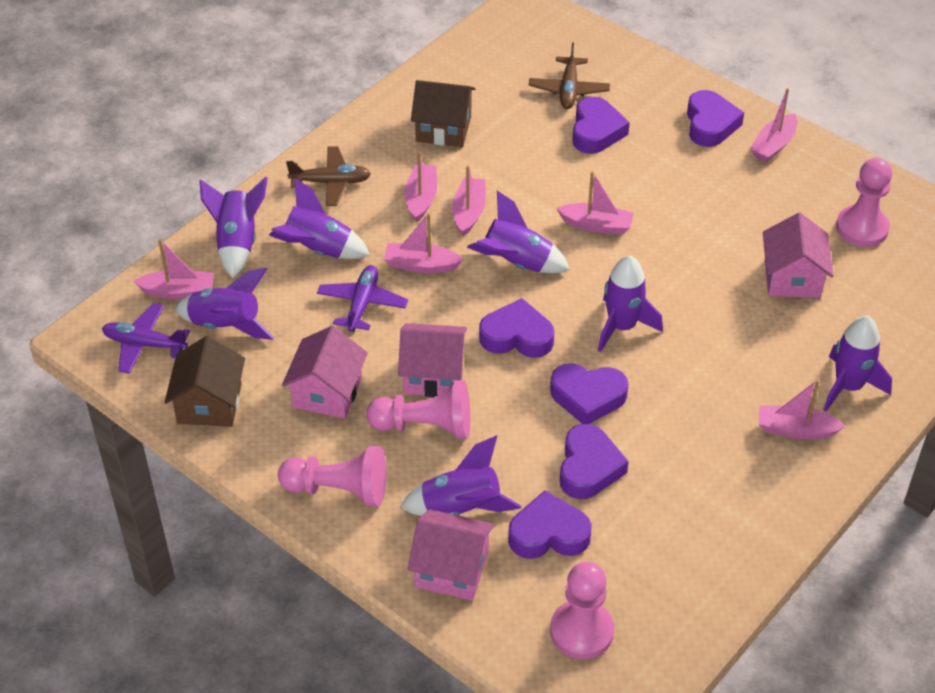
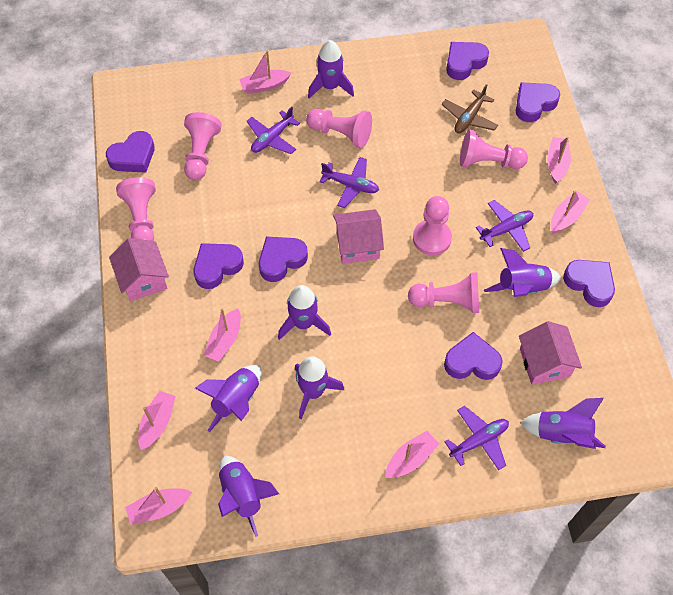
brown house: 2 -> 0
brown plane: 2 -> 1
pink house: 4 -> 3
pink pawn: 4 -> 6
purple heart: 6 -> 7
purple plane: 2 -> 4

